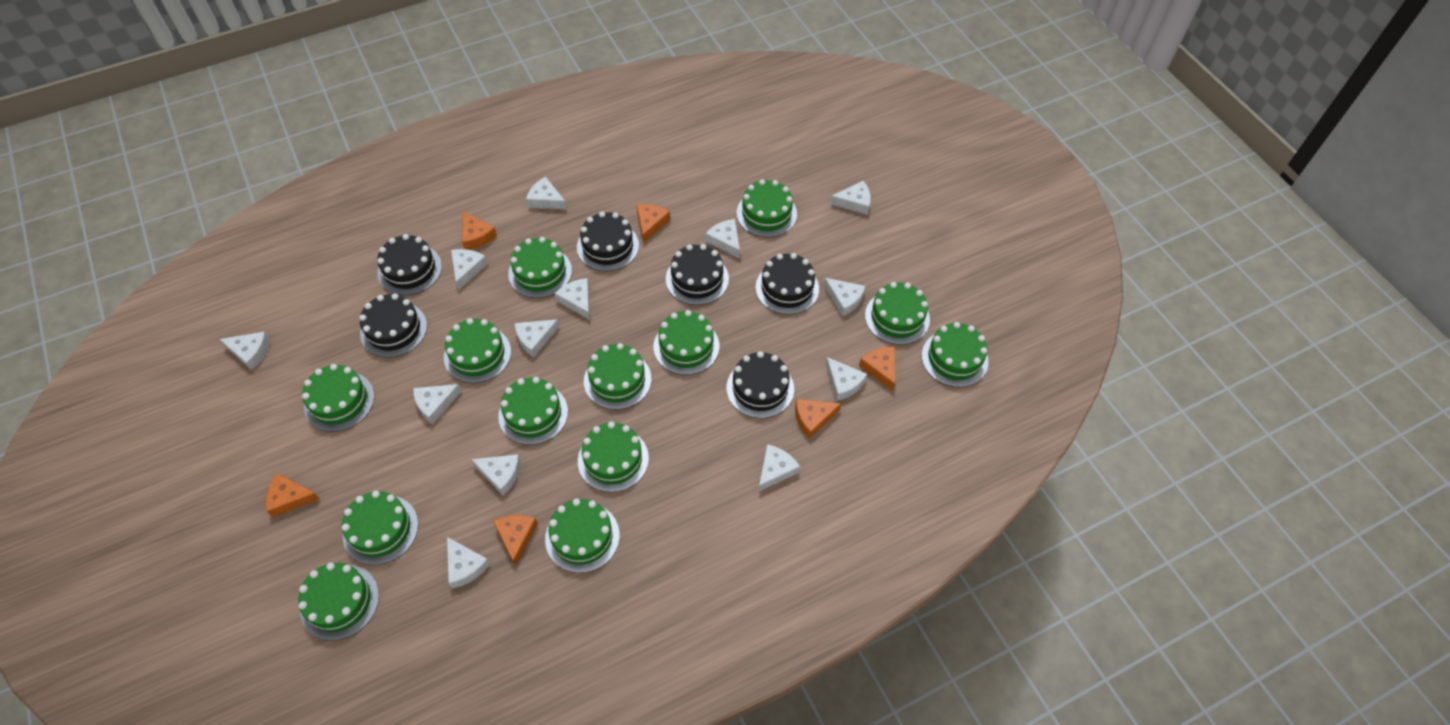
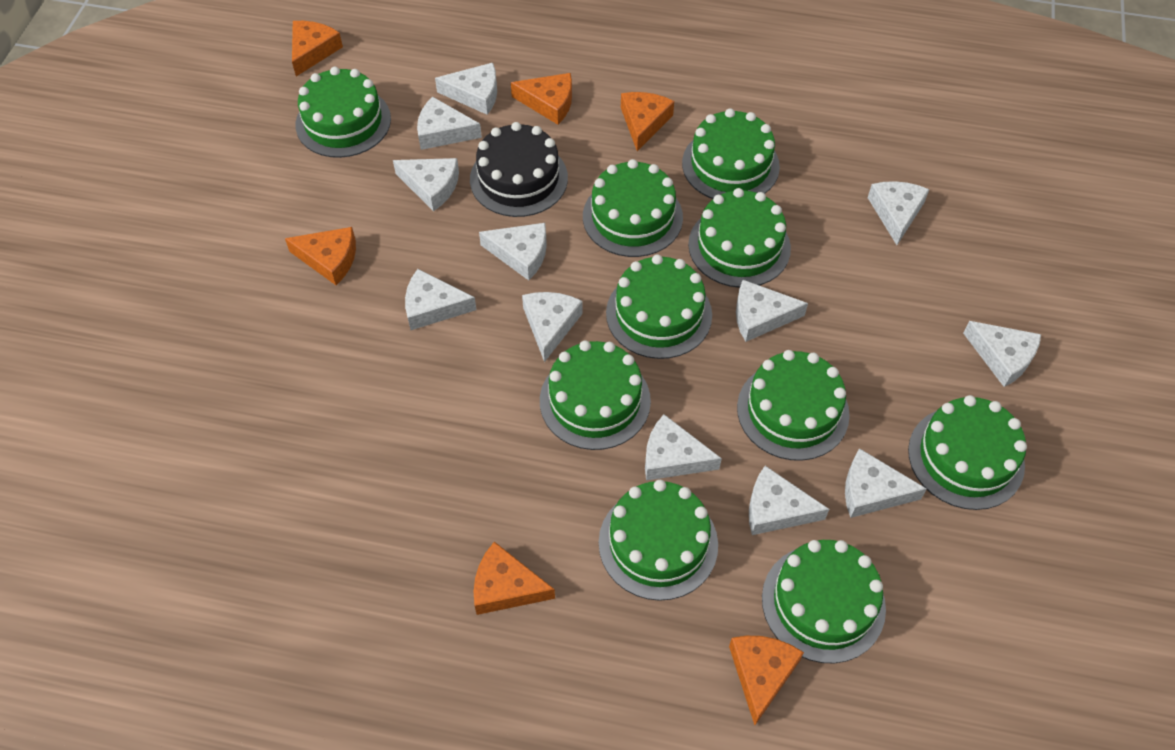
black cake: 6 -> 1
green cake: 13 -> 10
white cheese: 13 -> 12

